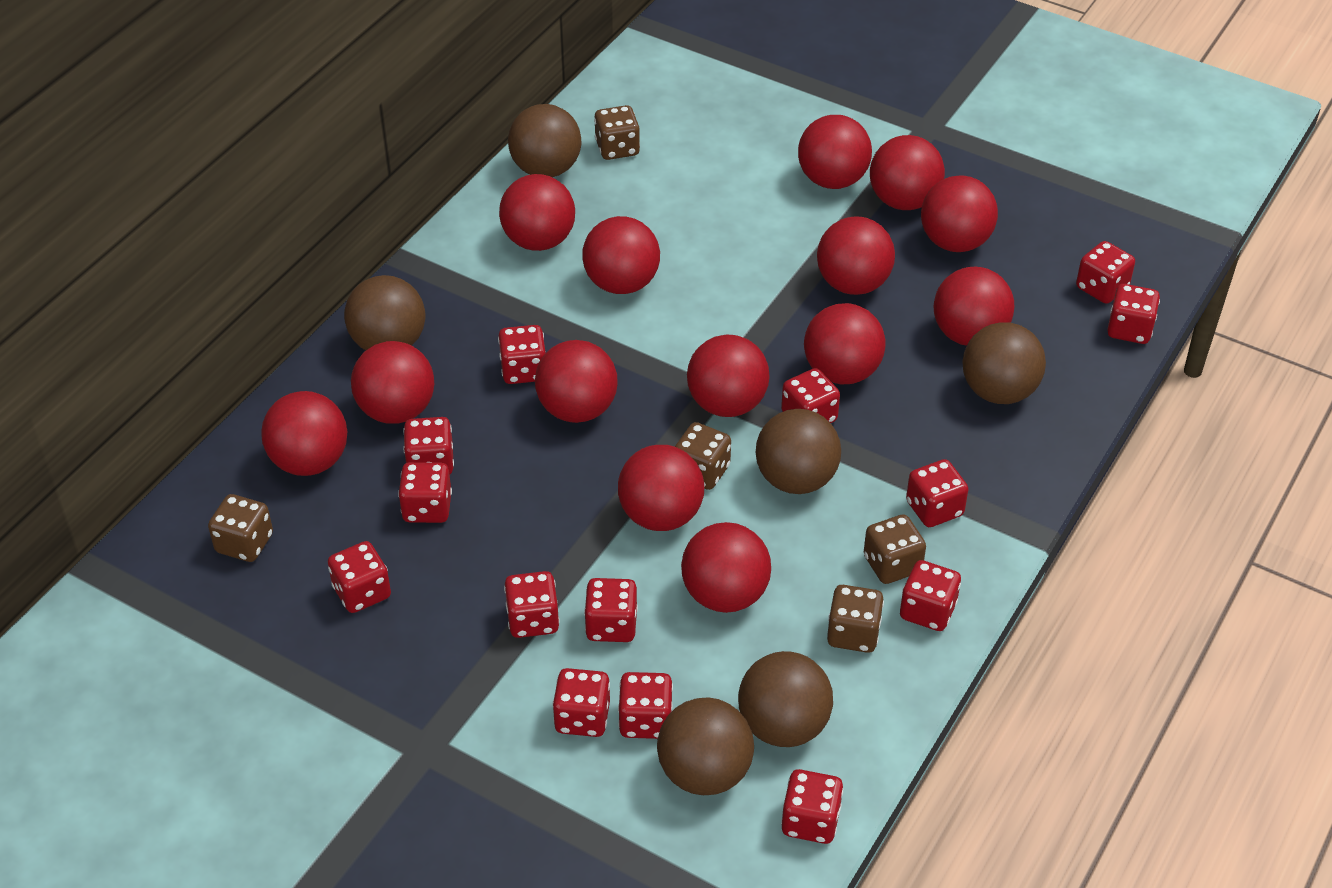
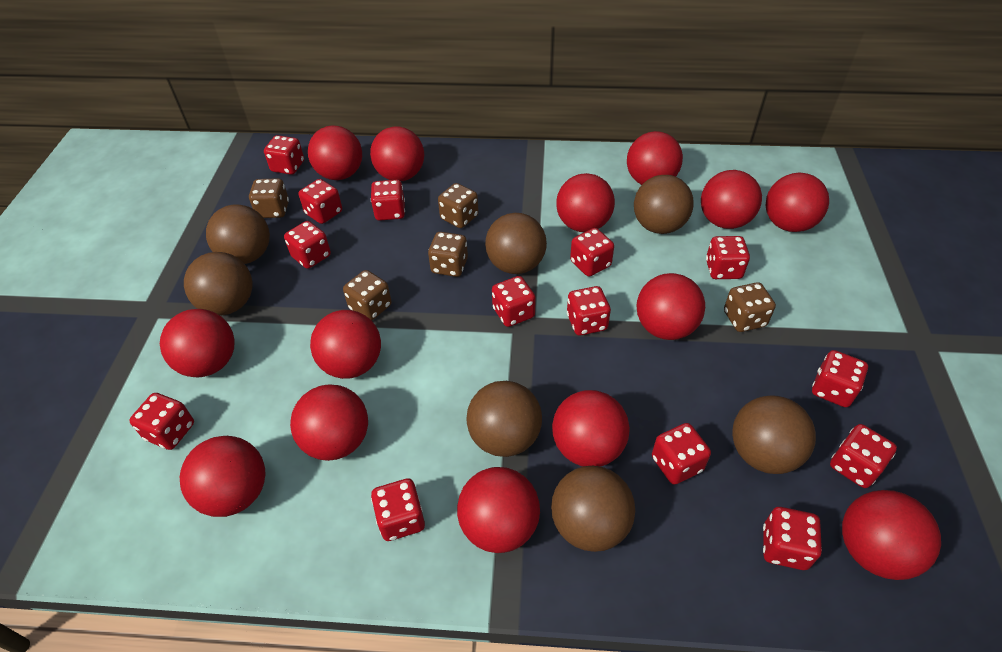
brown ball: 6 -> 7

